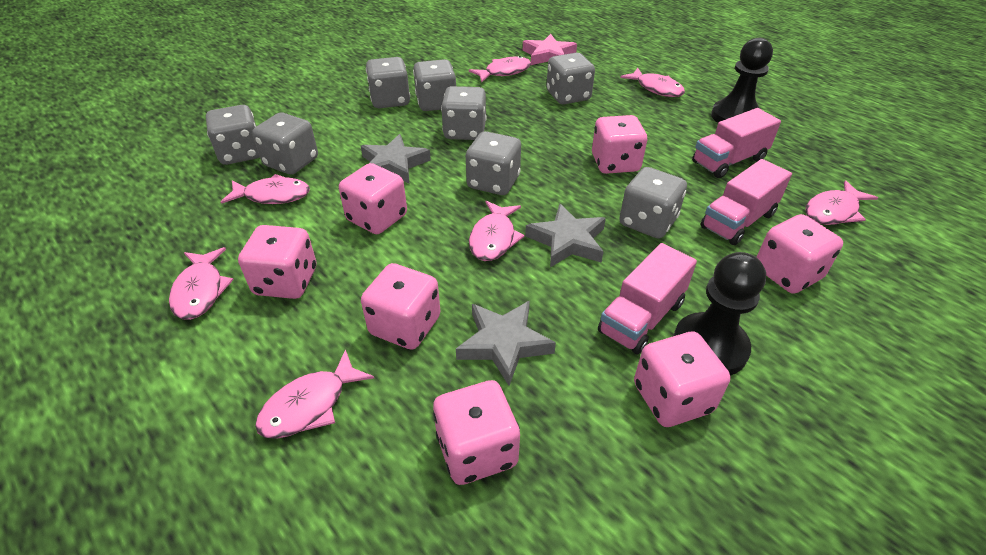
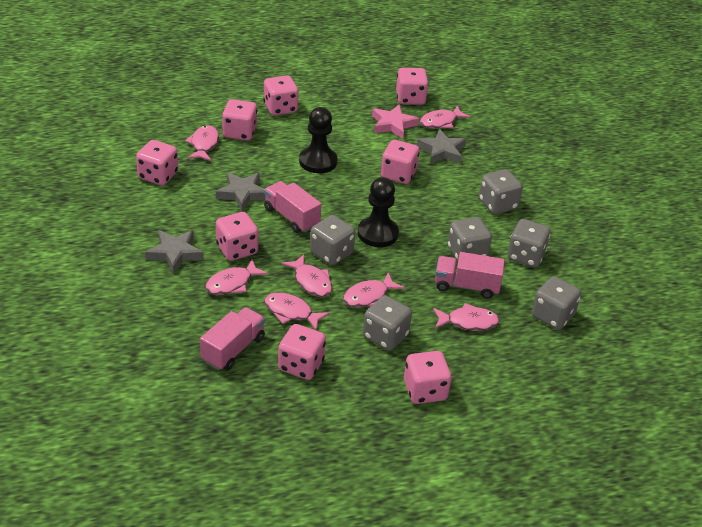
grey dice: 8 -> 6
pink dice: 7 -> 8

